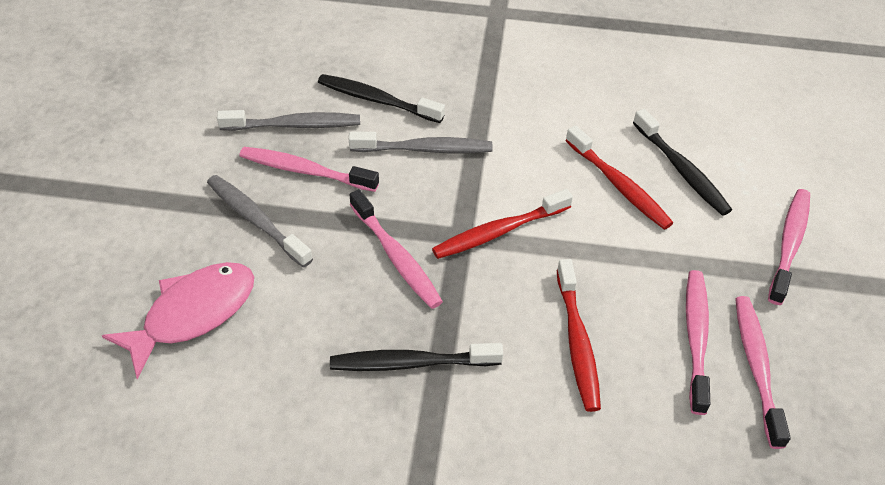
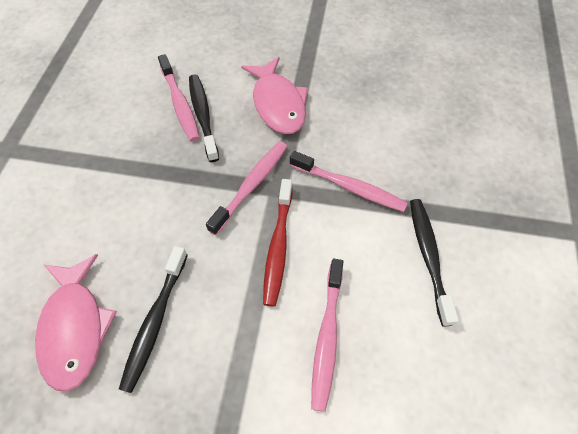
grey toothbrush: 3 -> 0
pink fish: 1 -> 2
pink toothbrush: 5 -> 4
red toothbrush: 3 -> 1

